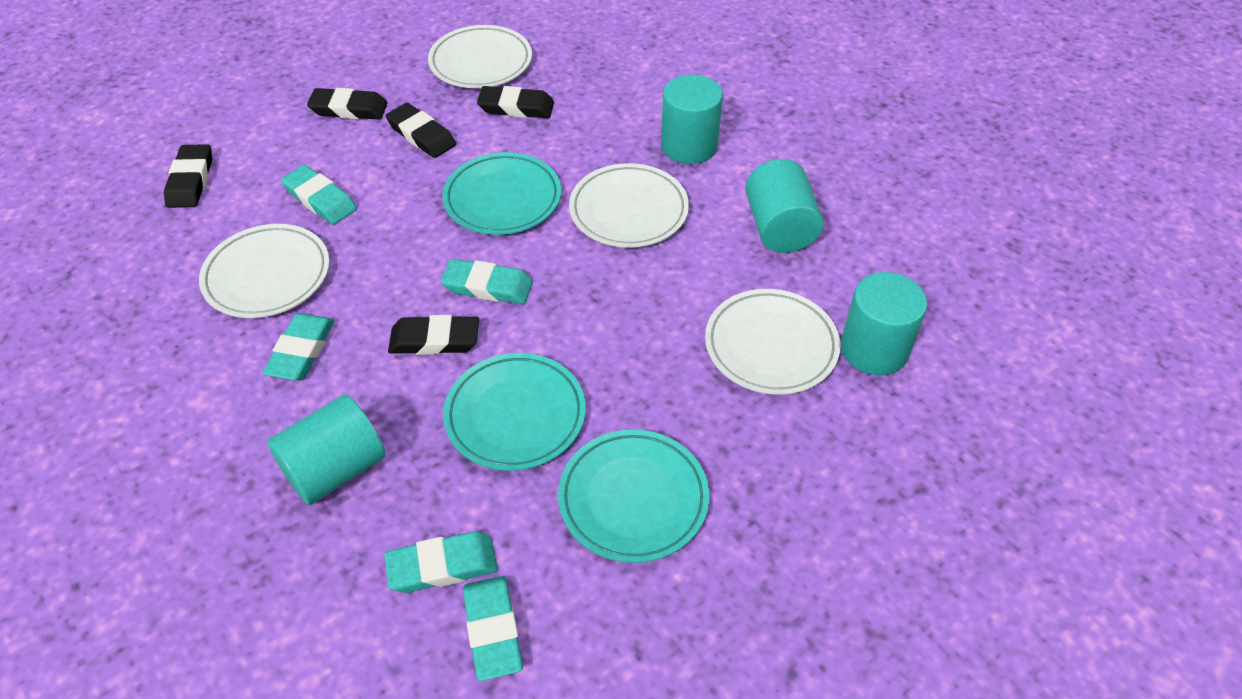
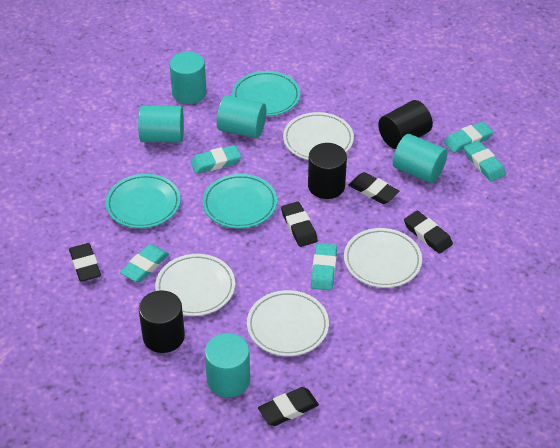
black cylinder: 0 -> 3
turquoise cylinder: 4 -> 5

